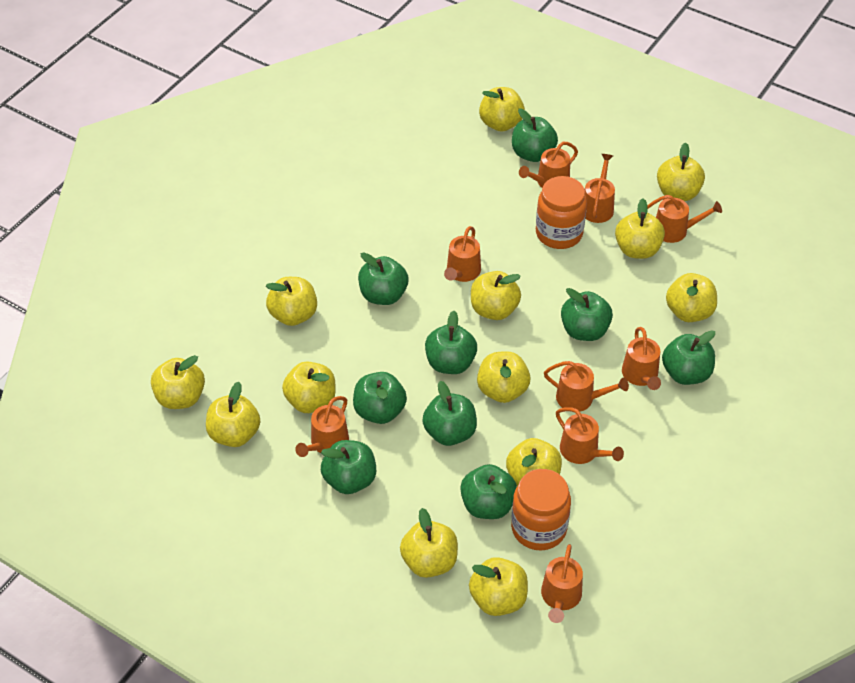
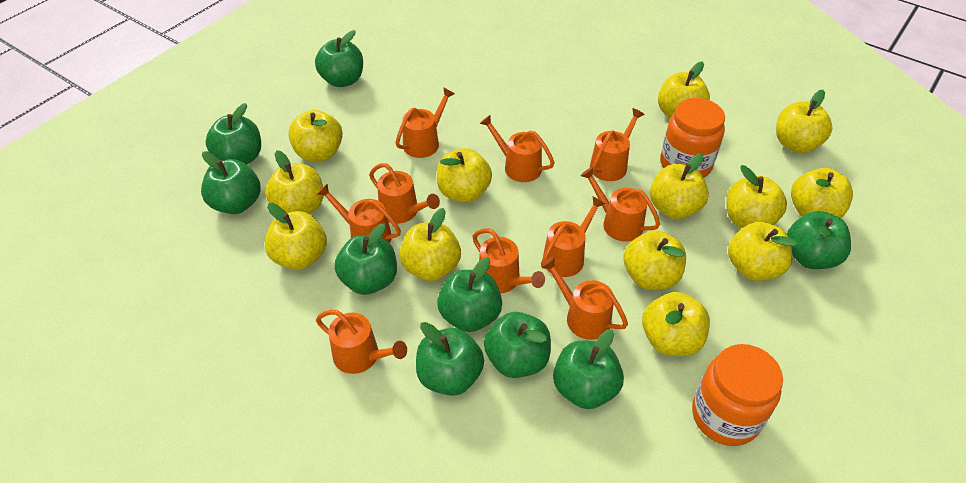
orange watering can: 9 -> 10

